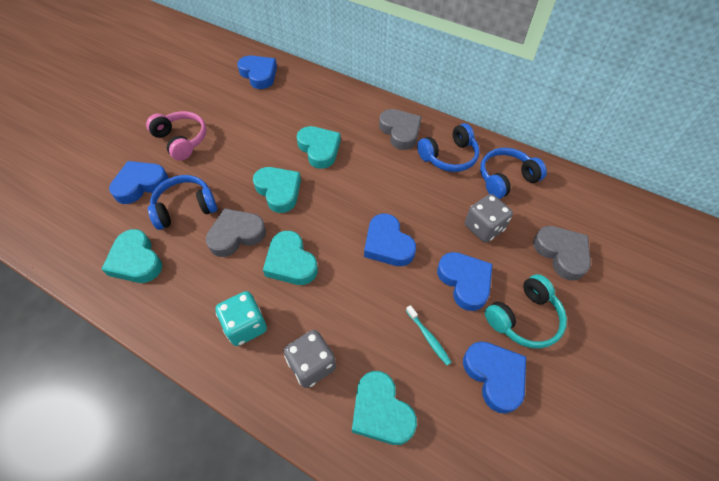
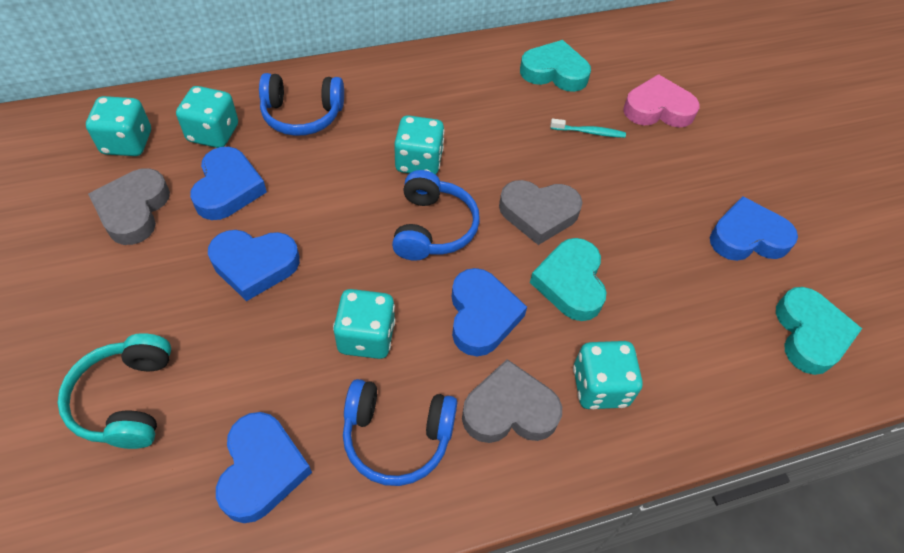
grey dice: 2 -> 0
pink headphones: 1 -> 0
pink heart: 0 -> 1
turquoise dice: 1 -> 5
turquoise heart: 5 -> 3

